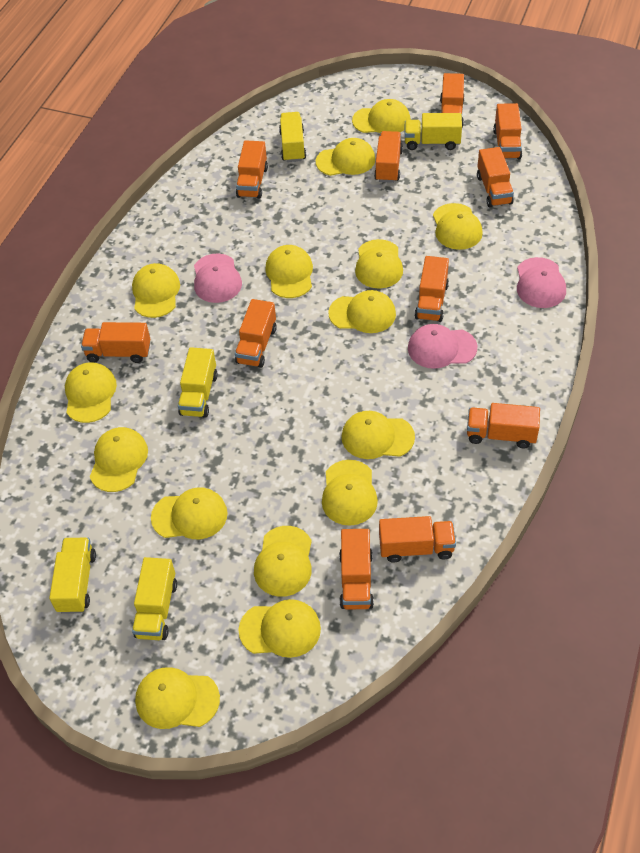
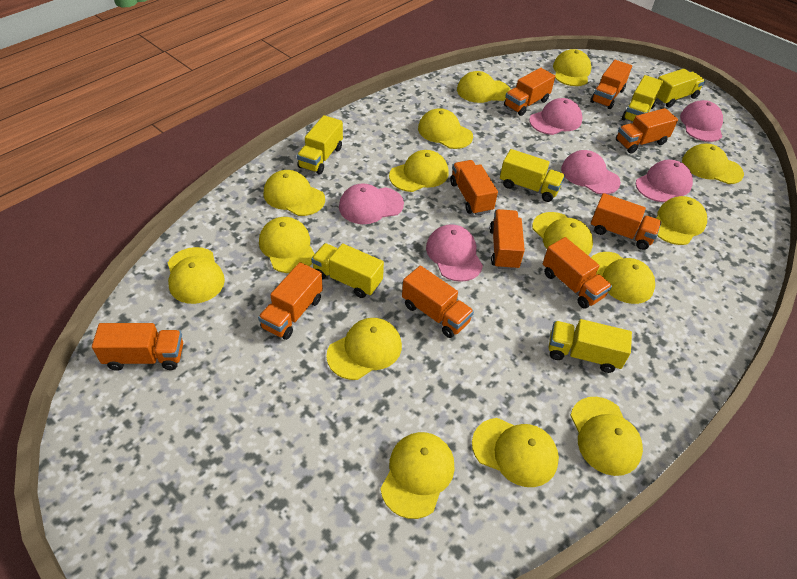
orange truck: 11 -> 10
pink cap: 3 -> 6
yellow truck: 5 -> 6

